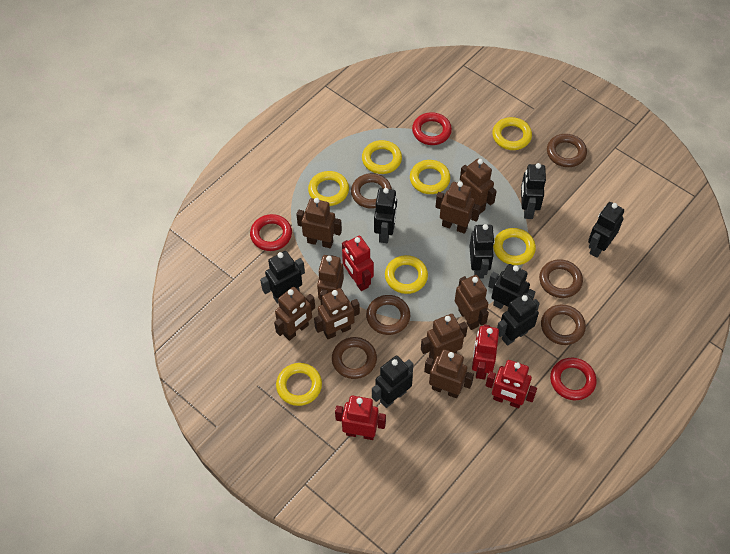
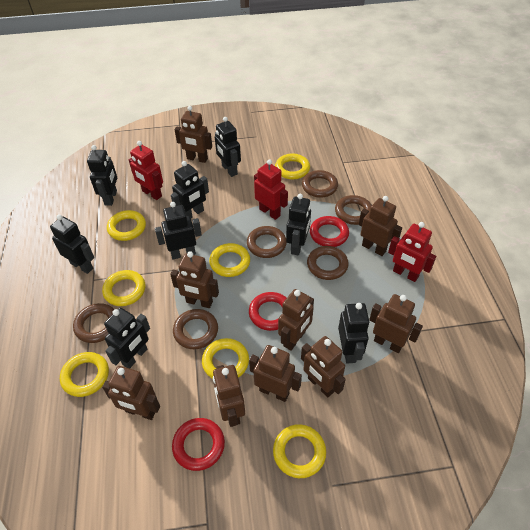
red robot: 4 -> 3

